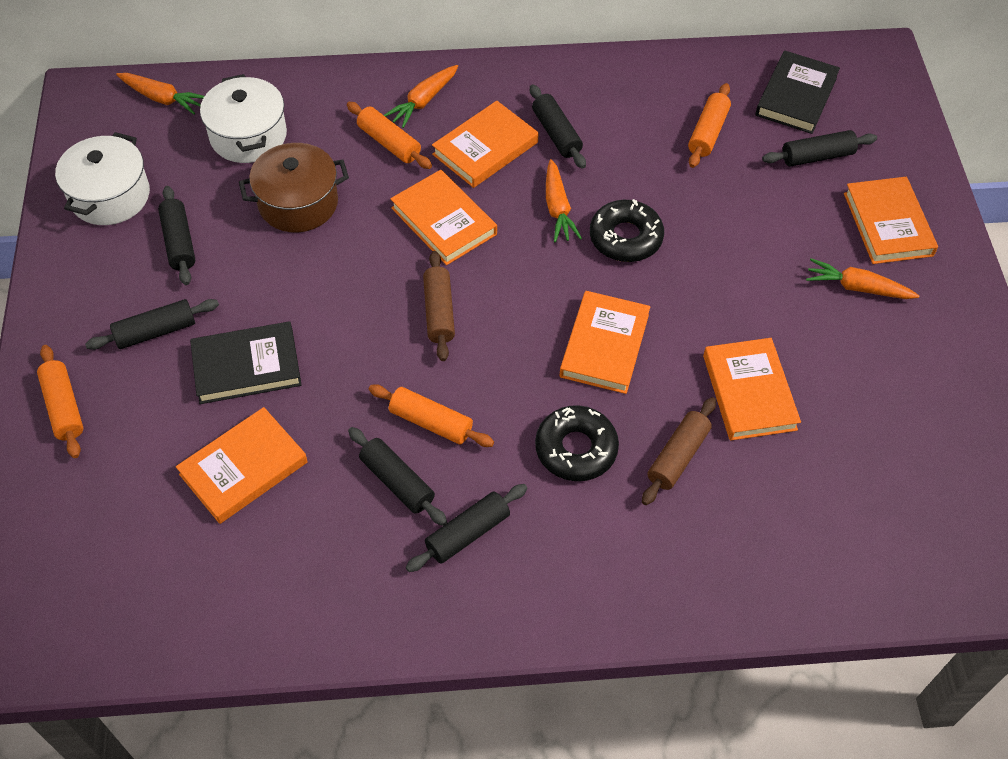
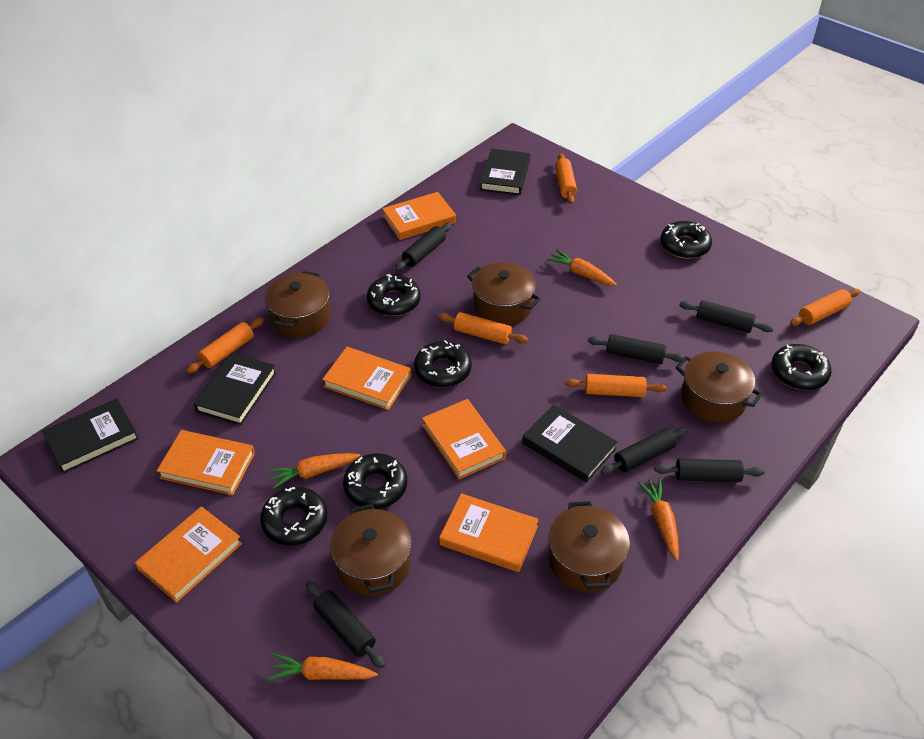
black book: 2 -> 4
black donut: 2 -> 6
brown pot: 1 -> 5
brown rolling pin: 2 -> 0
orange rolling pin: 4 -> 5
white pot: 2 -> 0

